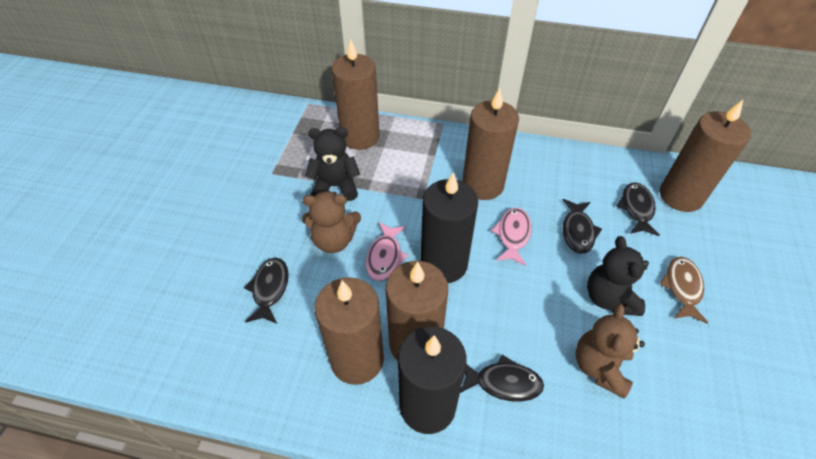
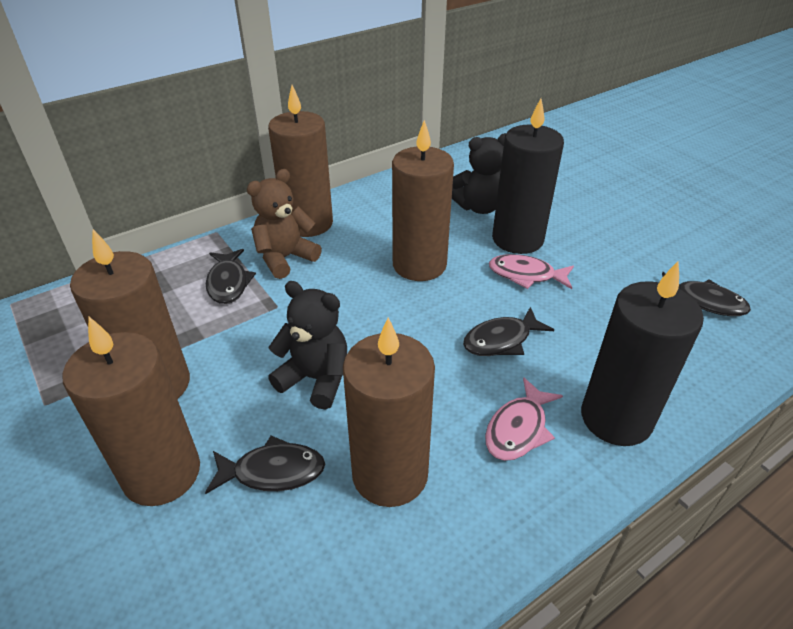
brown fish: 1 -> 0
brown teddy bear: 2 -> 1

